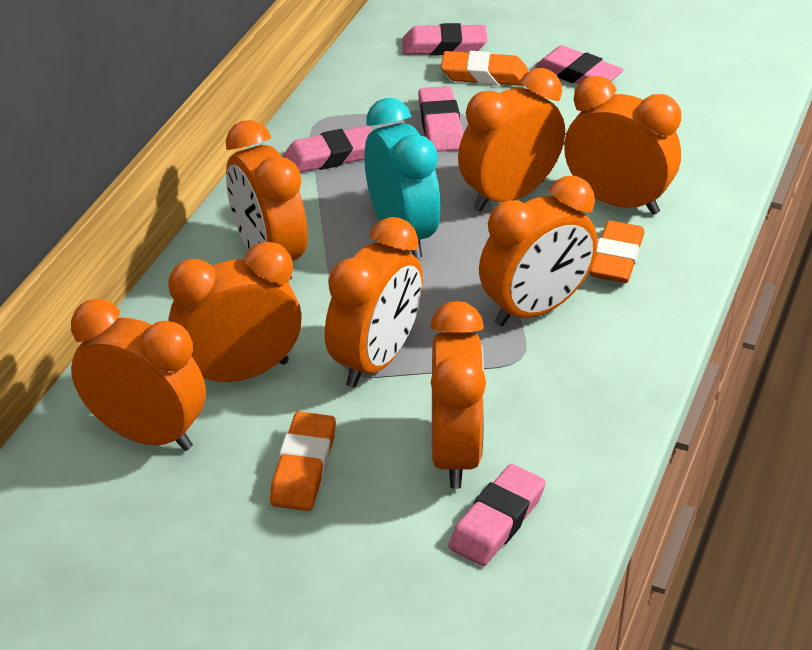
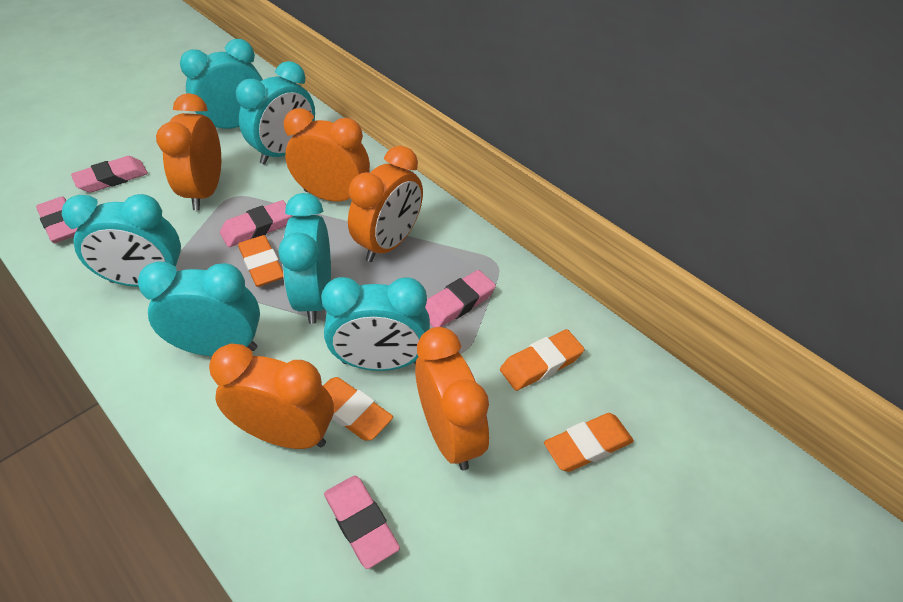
orange clock: 8 -> 5
orange eraser: 3 -> 4
turquoise clock: 1 -> 6

